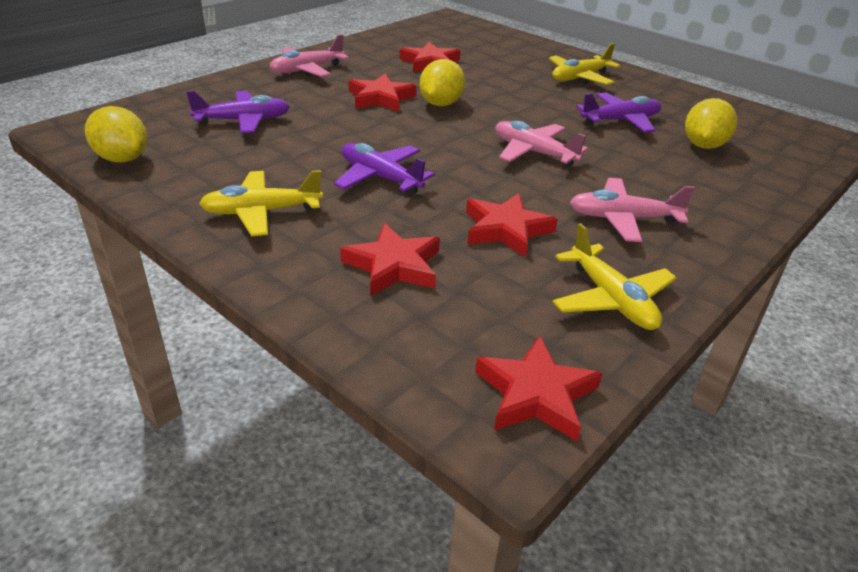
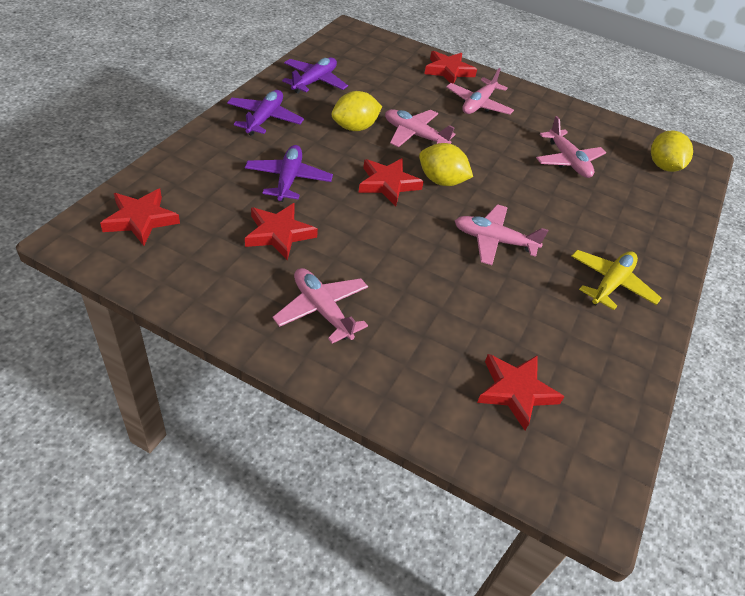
pink plane: 3 -> 5
yellow plane: 3 -> 1

